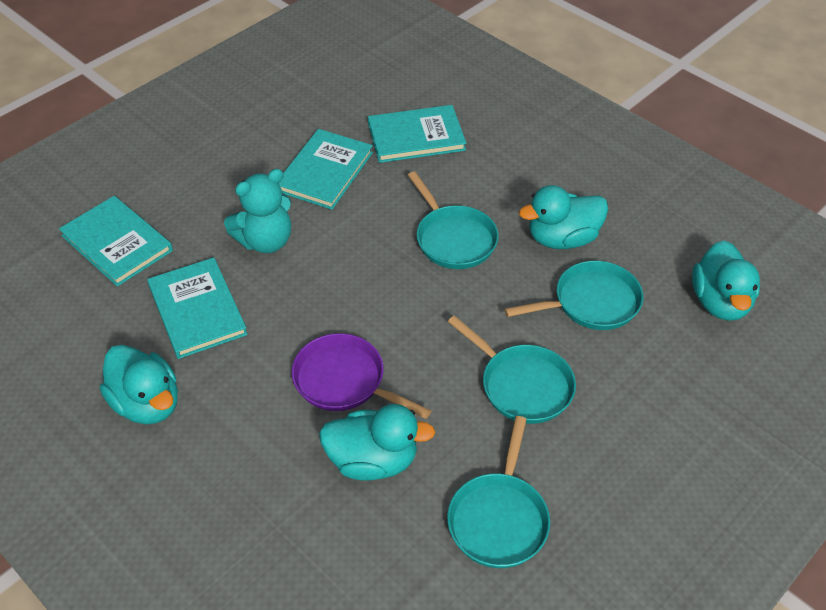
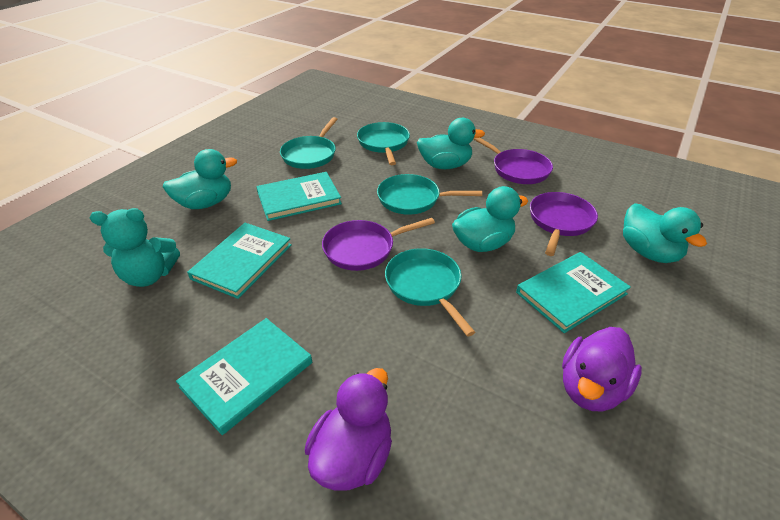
purple duck: 0 -> 2
purple pan: 1 -> 3

